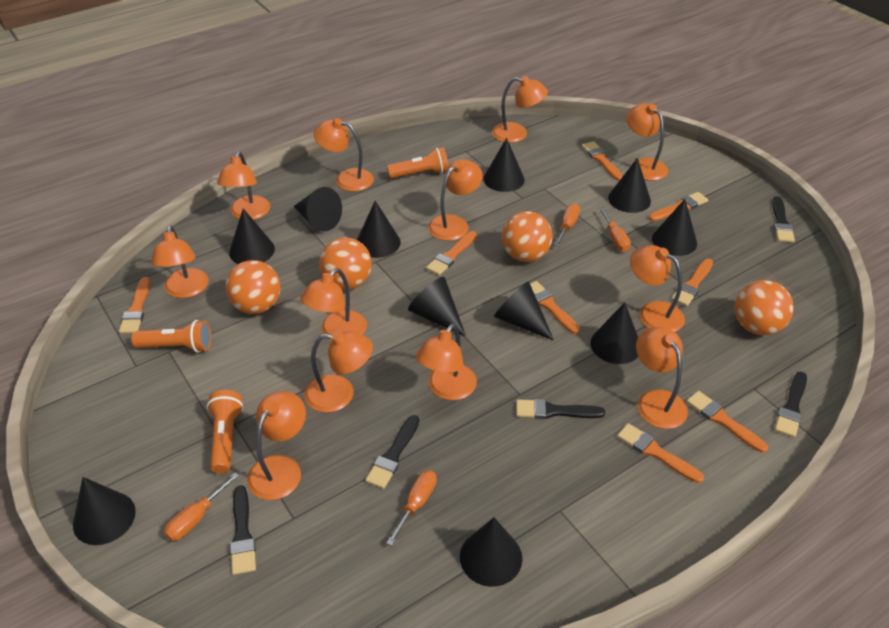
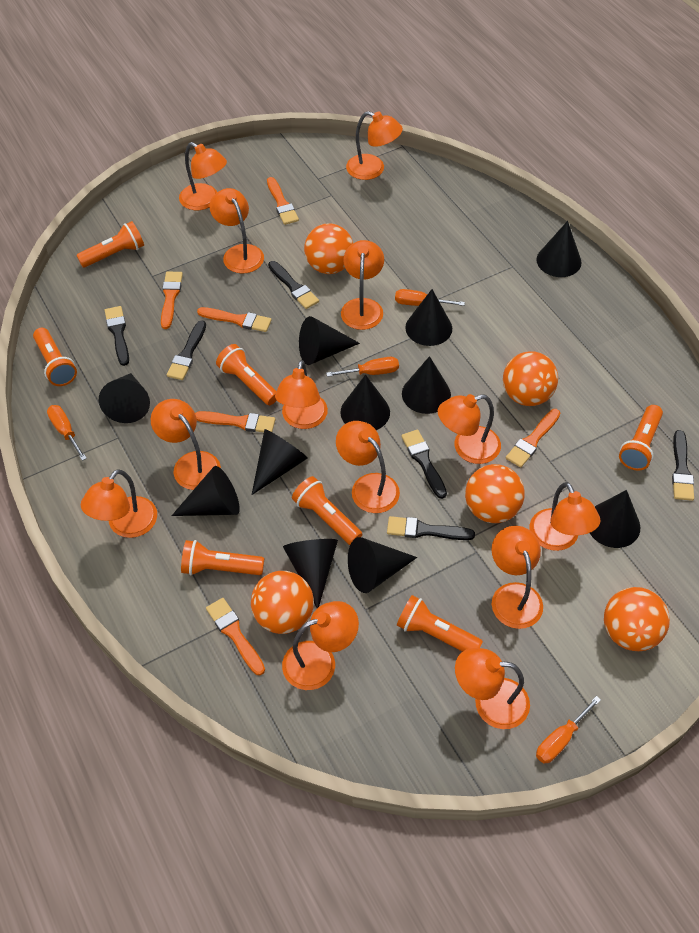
black brush: 5 -> 6
orange ball: 4 -> 5
orange brush: 8 -> 6
orange flashlight: 3 -> 7
orange lamp: 12 -> 13

